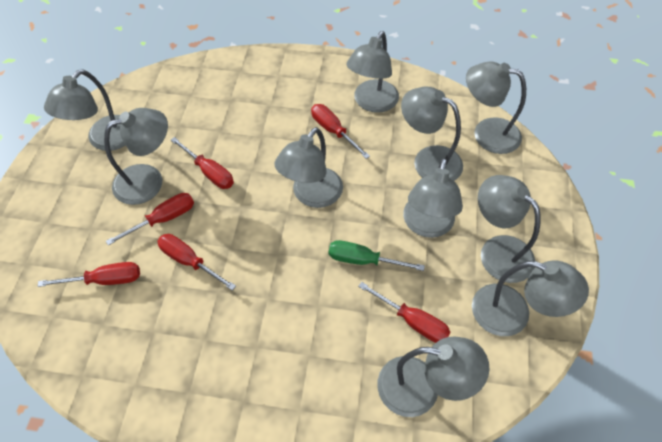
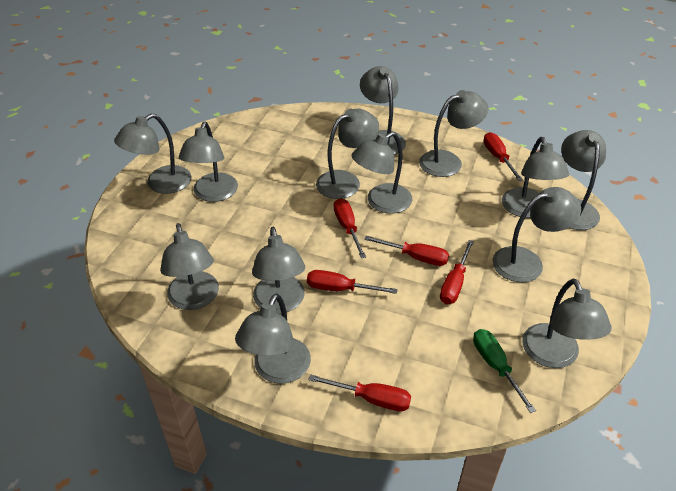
grey lamp: 10 -> 13

